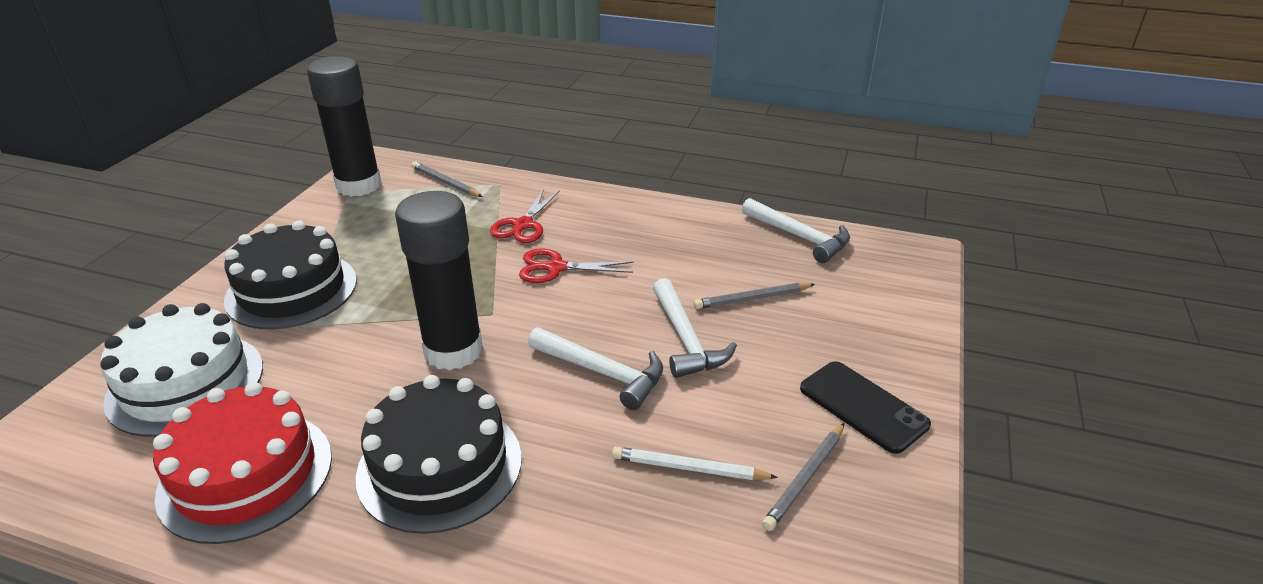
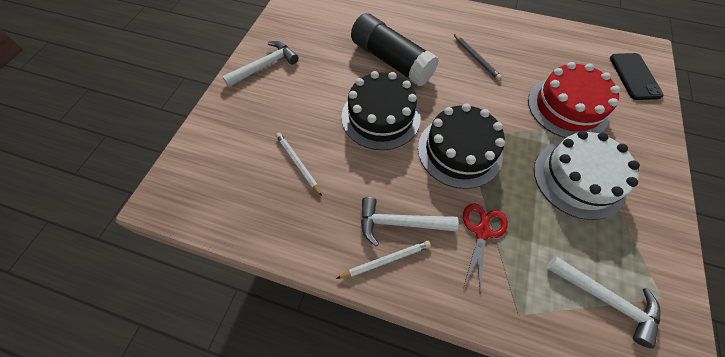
black glue stick: 2 -> 1
grey pencil: 3 -> 1
red scissors: 2 -> 1
white pencil: 1 -> 2

